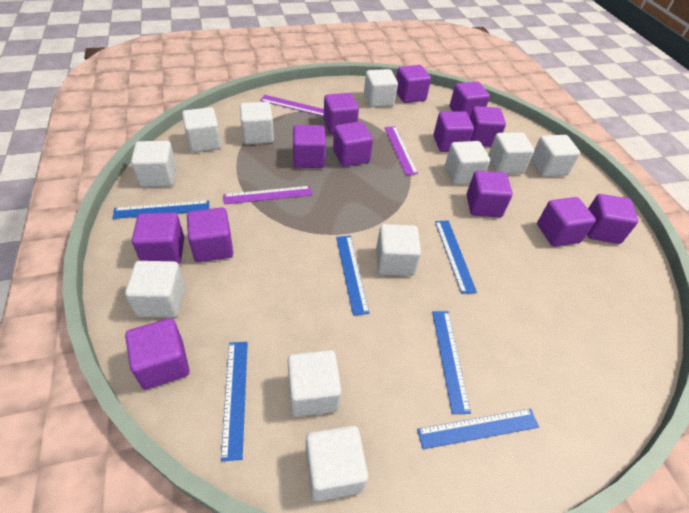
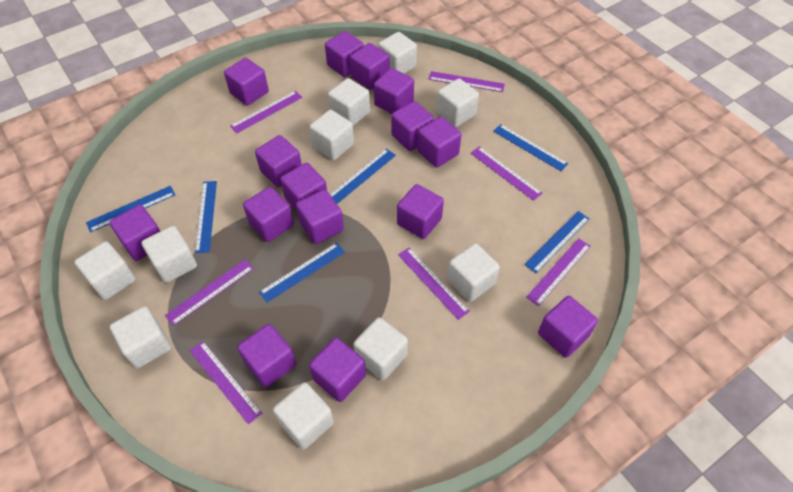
purple cube: 13 -> 15
purple ruler: 3 -> 7
white cube: 11 -> 10

